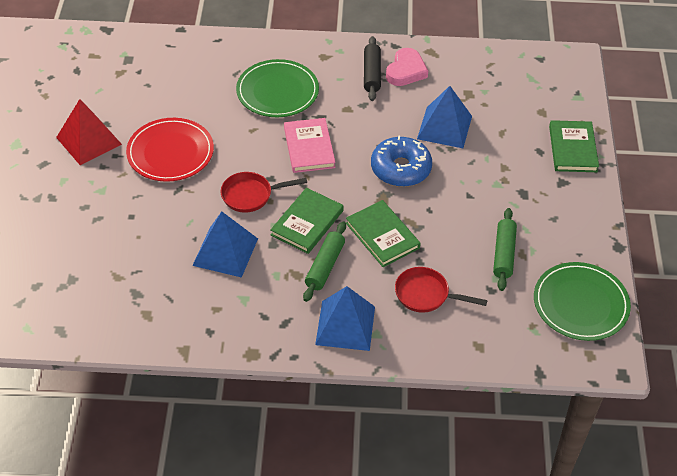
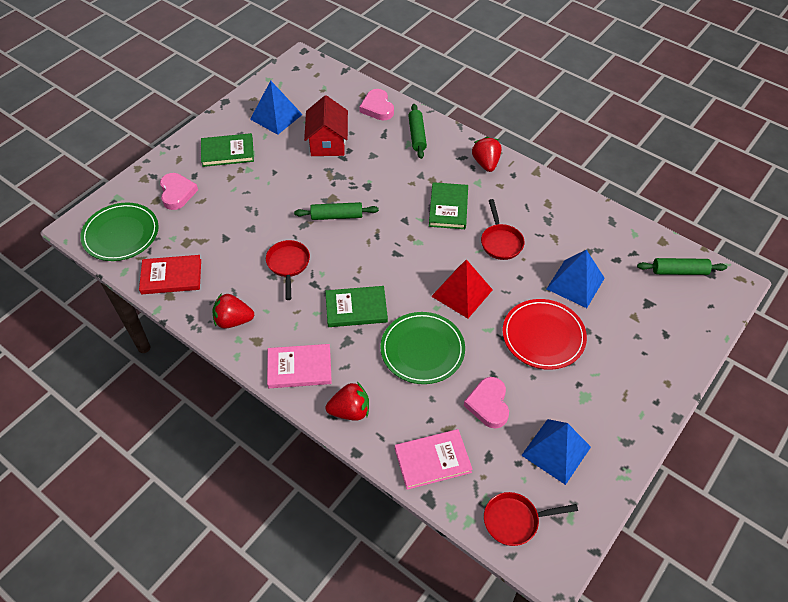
black rolling pin: 1 -> 0
blue donut: 1 -> 0
green rolling pin: 2 -> 3
pink book: 1 -> 2
pink heart: 1 -> 3
red book: 0 -> 1
red house: 0 -> 1
red pan: 2 -> 3
red strawberry: 0 -> 3

